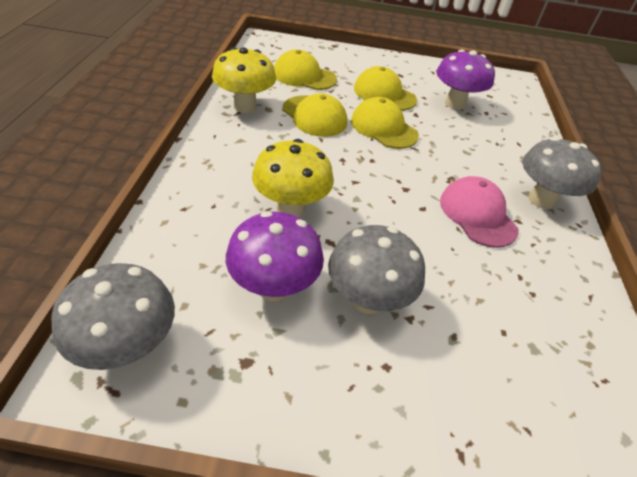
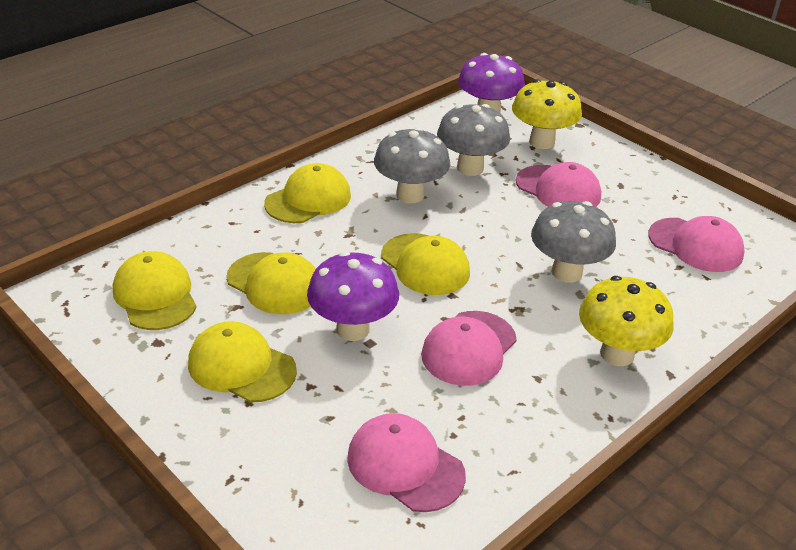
pink cap: 1 -> 4
yellow cap: 4 -> 5

